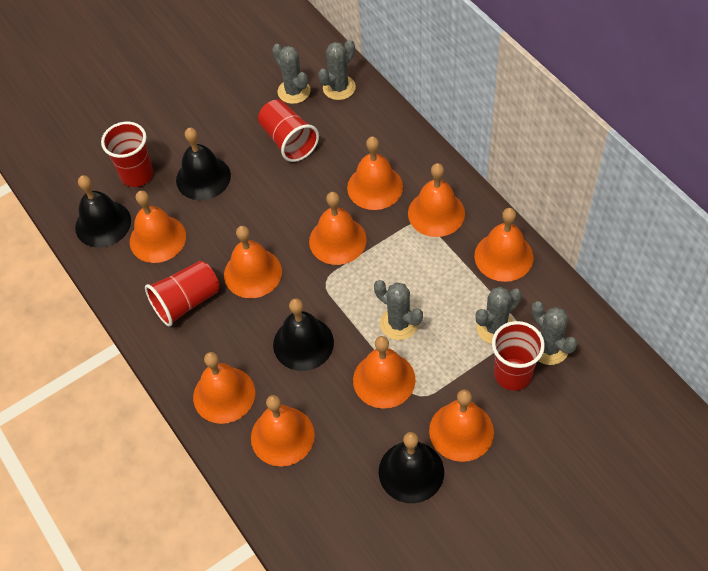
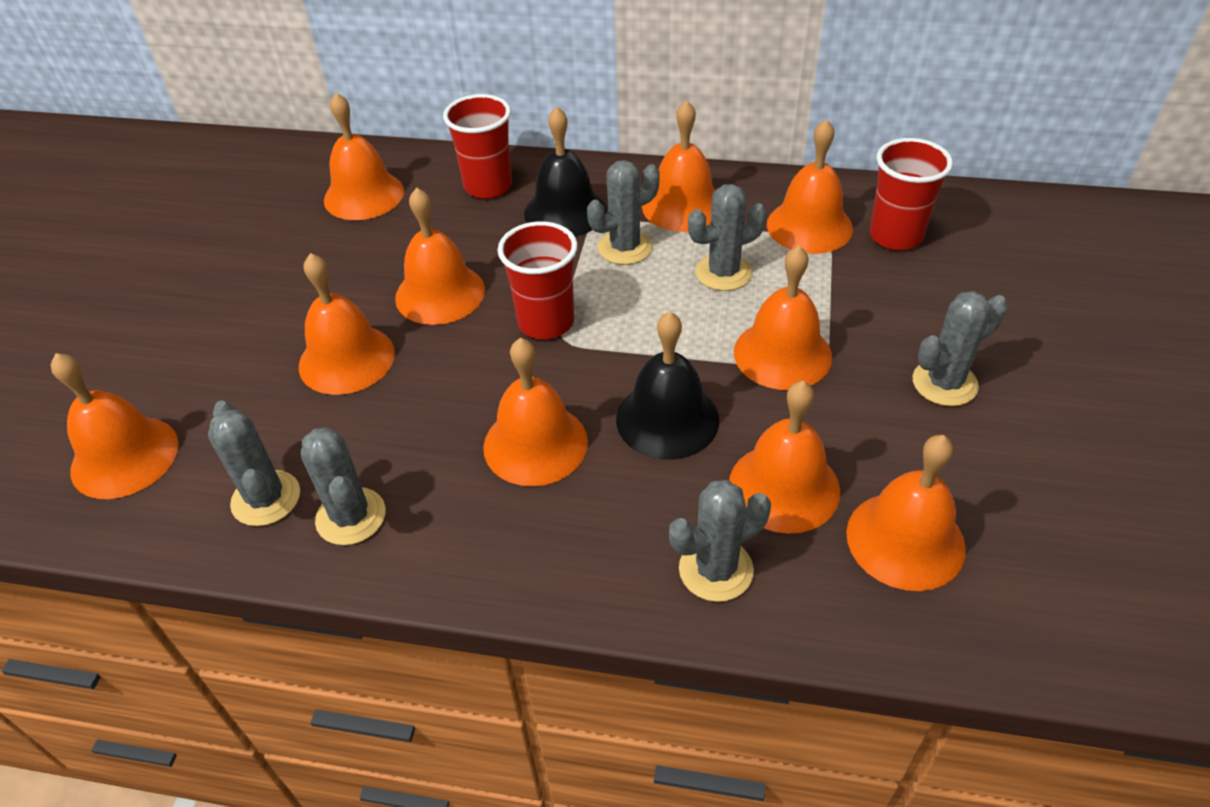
black bell: 4 -> 2
grey cactus: 5 -> 6
red cup: 4 -> 3

